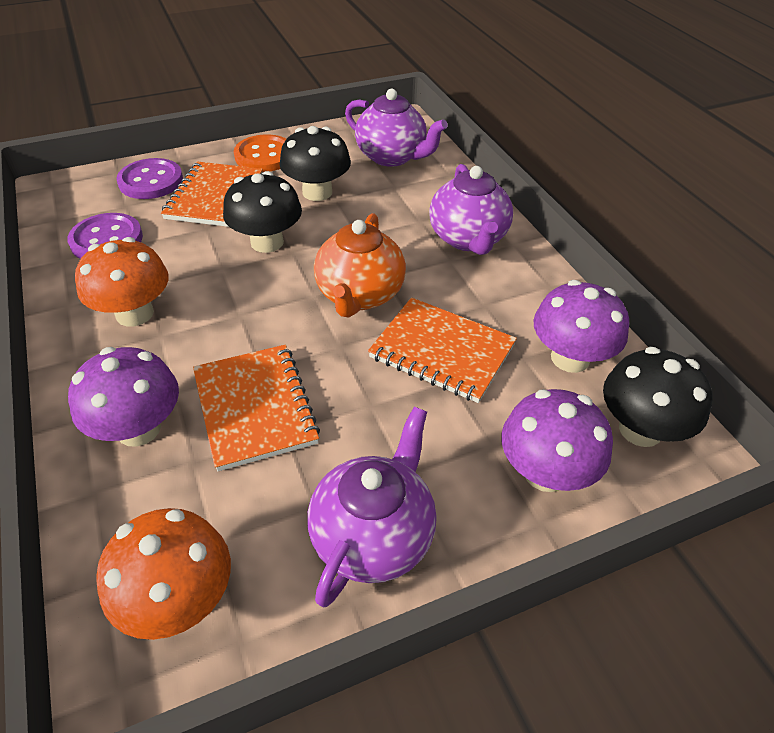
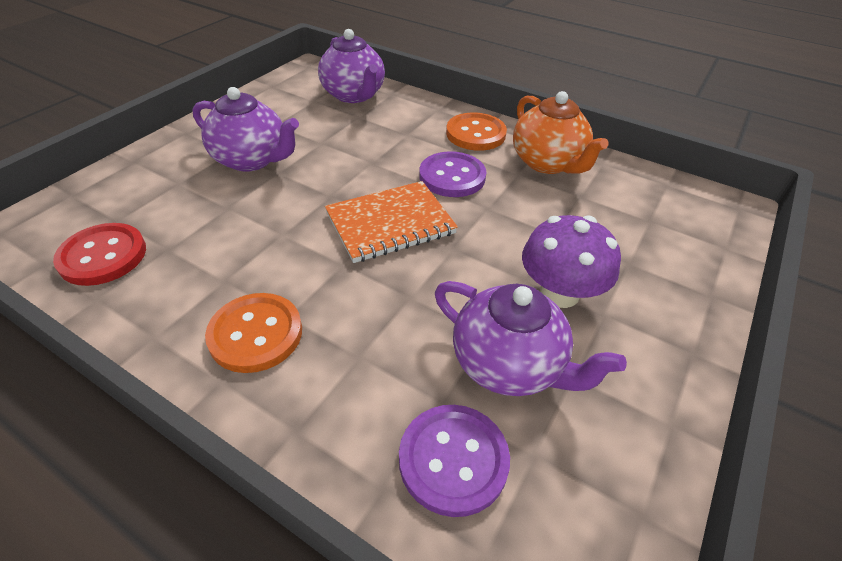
black mushroom: 3 -> 0
orange button: 1 -> 2
orange mushroom: 2 -> 0
orange notebook: 3 -> 1
purple mushroom: 3 -> 1
red button: 0 -> 1

